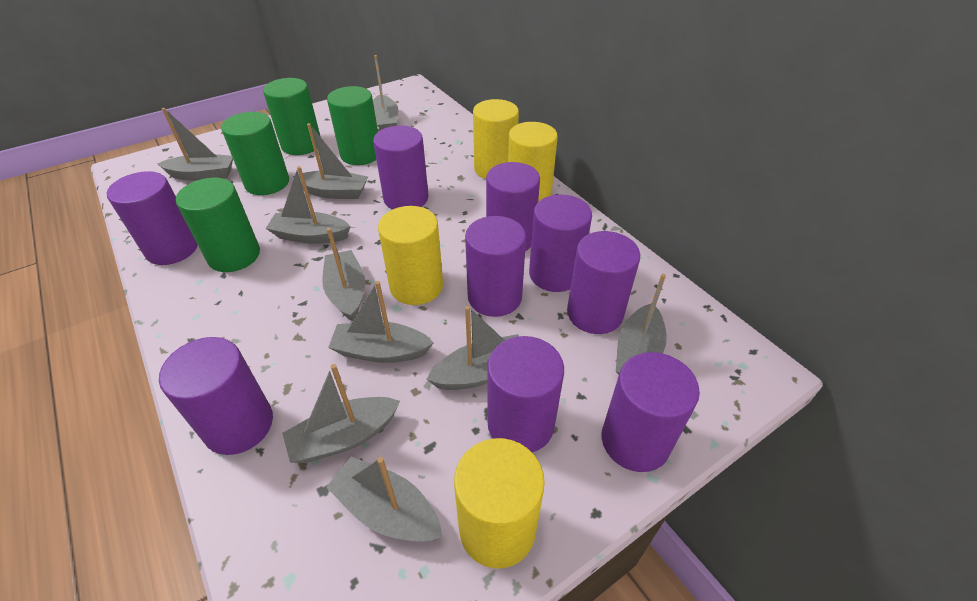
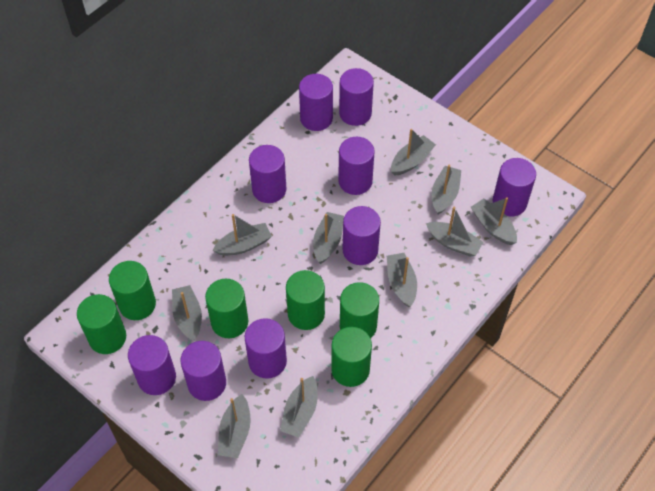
green cylinder: 4 -> 6
yellow cylinder: 4 -> 0

